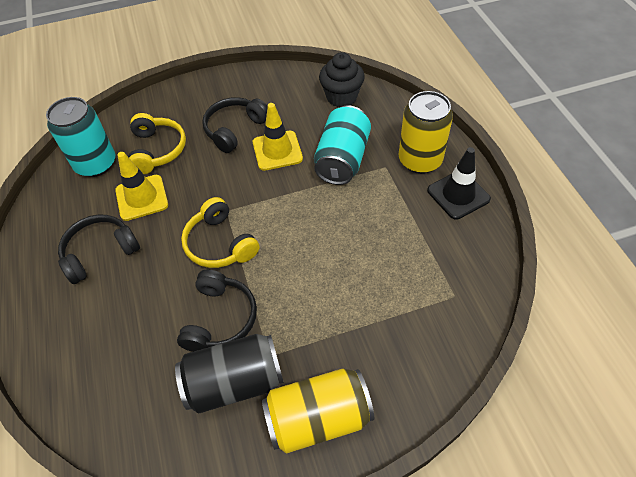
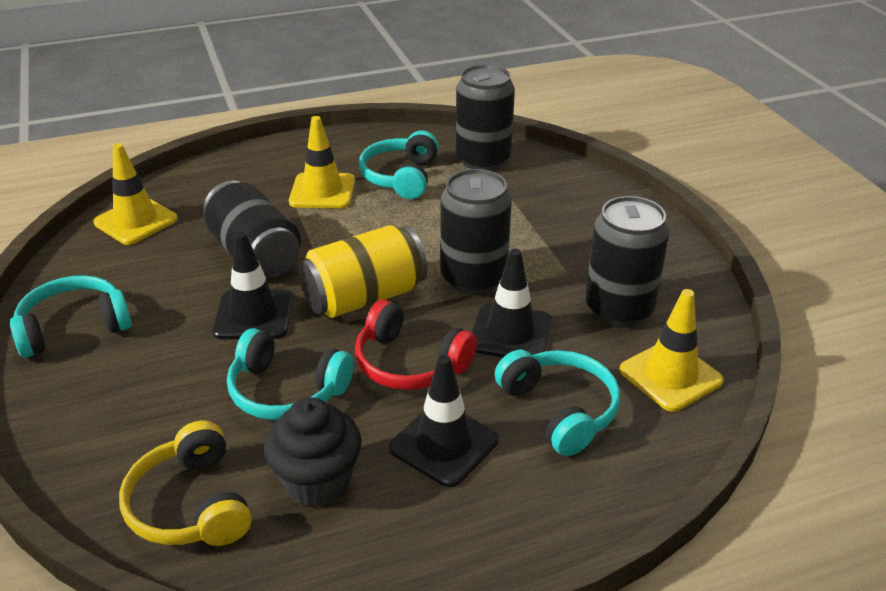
black can: 1 -> 4
black headphones: 3 -> 0
black traffic cone: 1 -> 3
red headphones: 0 -> 1
turquoise can: 2 -> 0
turquoise headphones: 0 -> 4
yellow can: 2 -> 1
yellow headphones: 2 -> 1
yellow traffic cone: 2 -> 3

